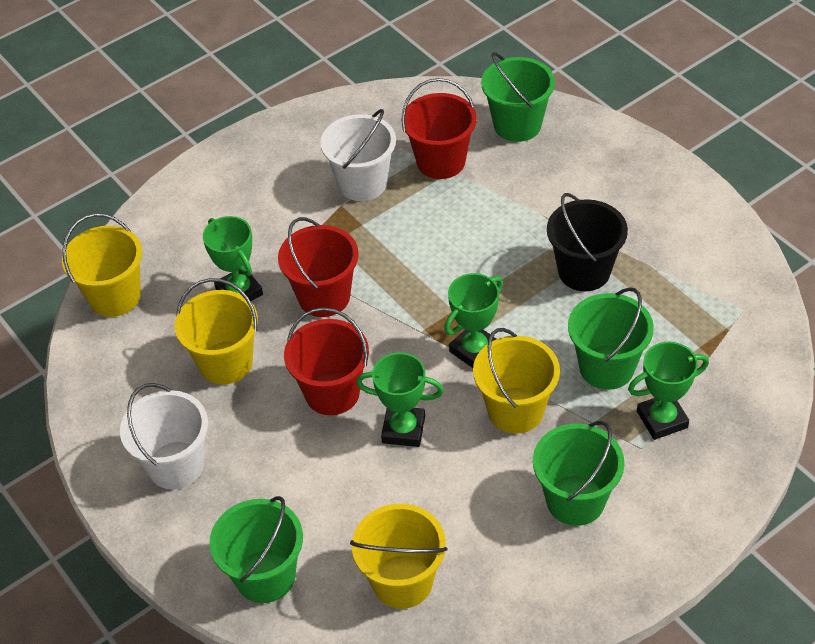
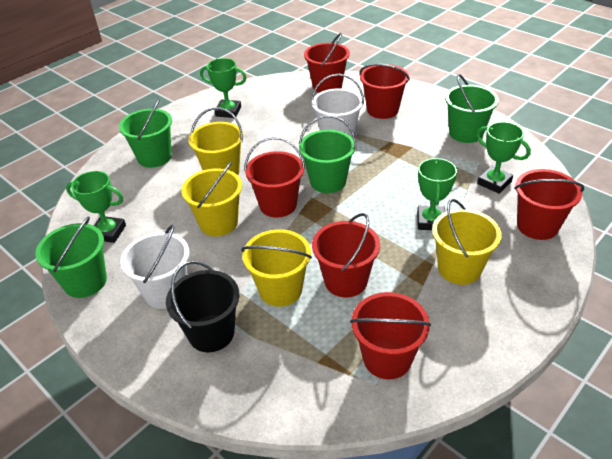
red bucket: 3 -> 6

